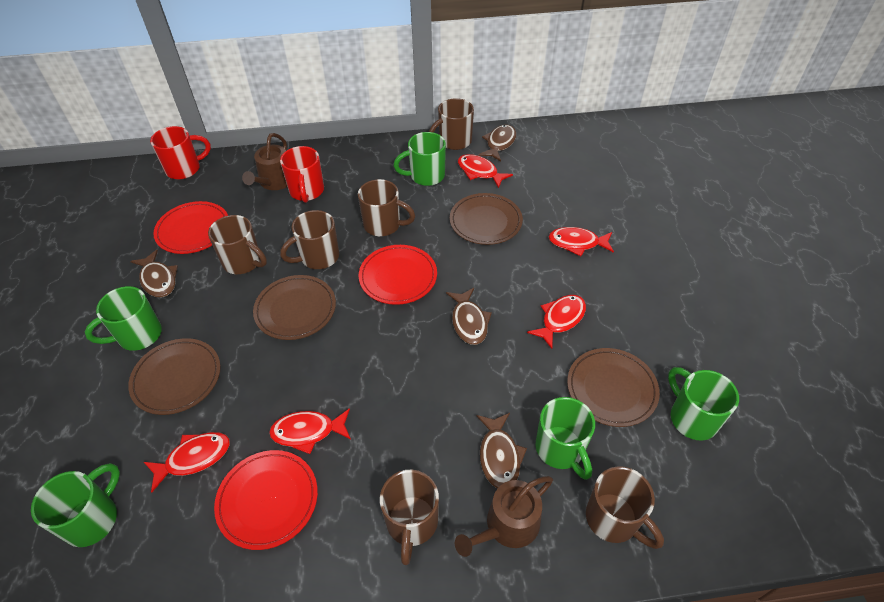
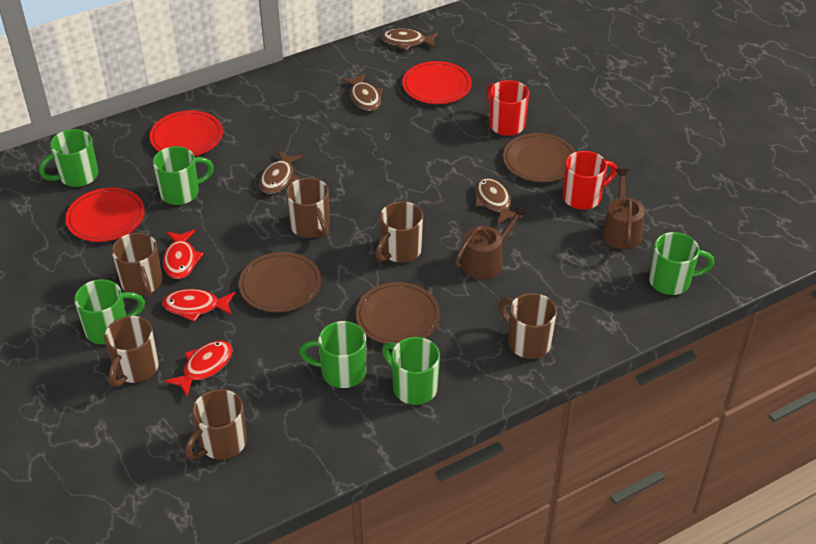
brown plate: 4 -> 3
green mug: 5 -> 6
red fish: 5 -> 3

